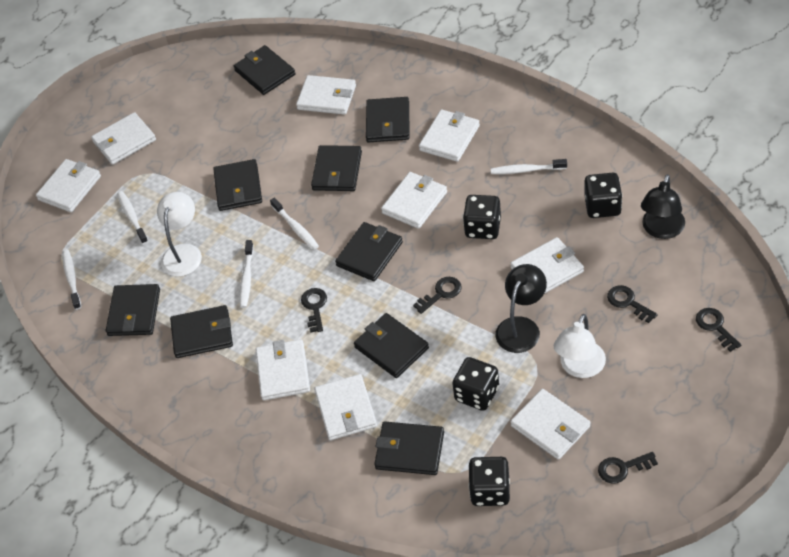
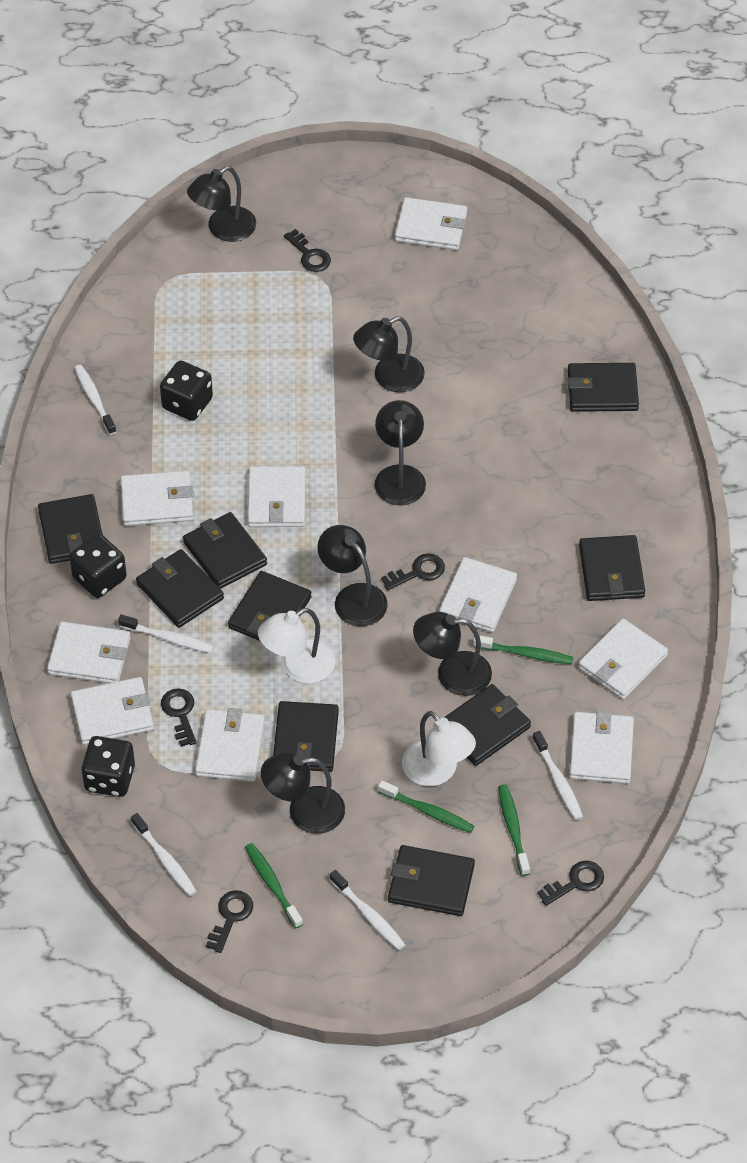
black dice: 4 -> 3
black lamp: 2 -> 6
green toothbrush: 0 -> 4

